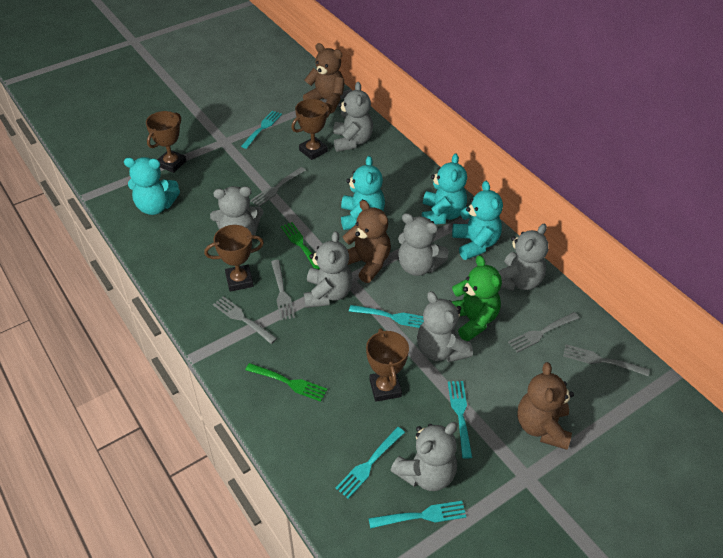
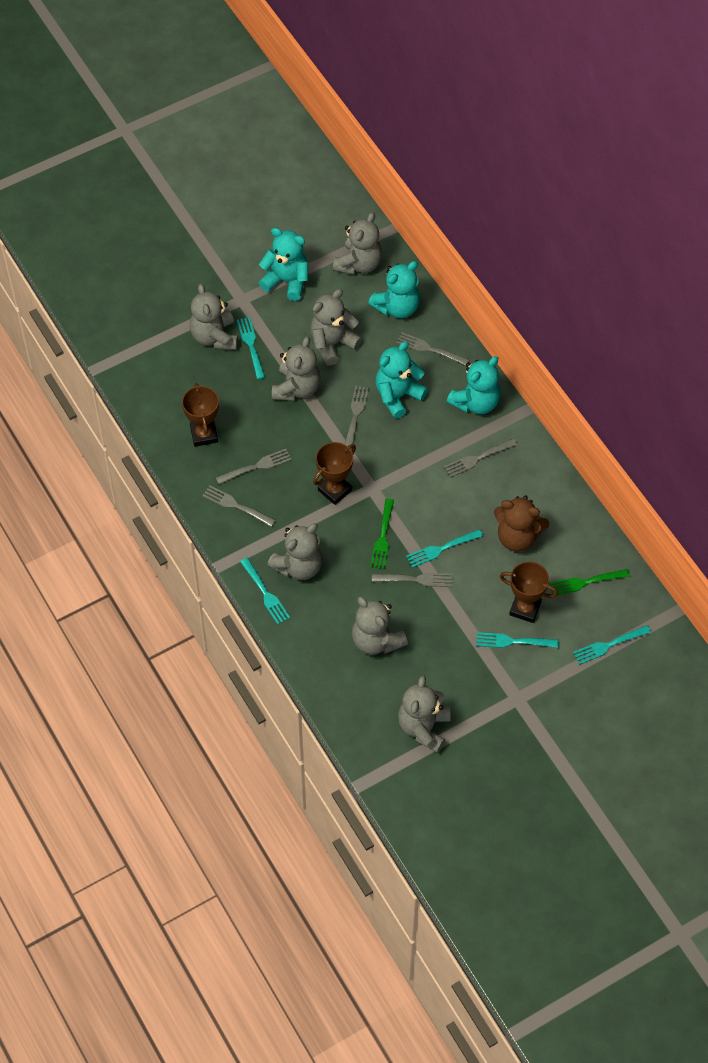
brown teddy bear: 3 -> 1
brown trophy: 4 -> 3
green teddy bear: 1 -> 0
grey fork: 5 -> 6

